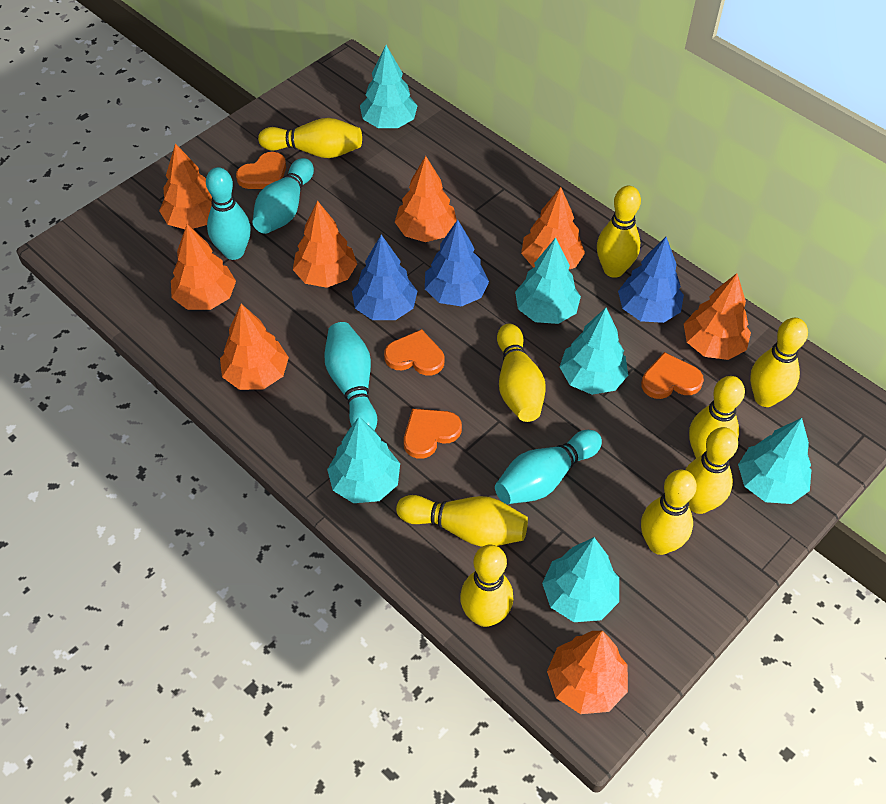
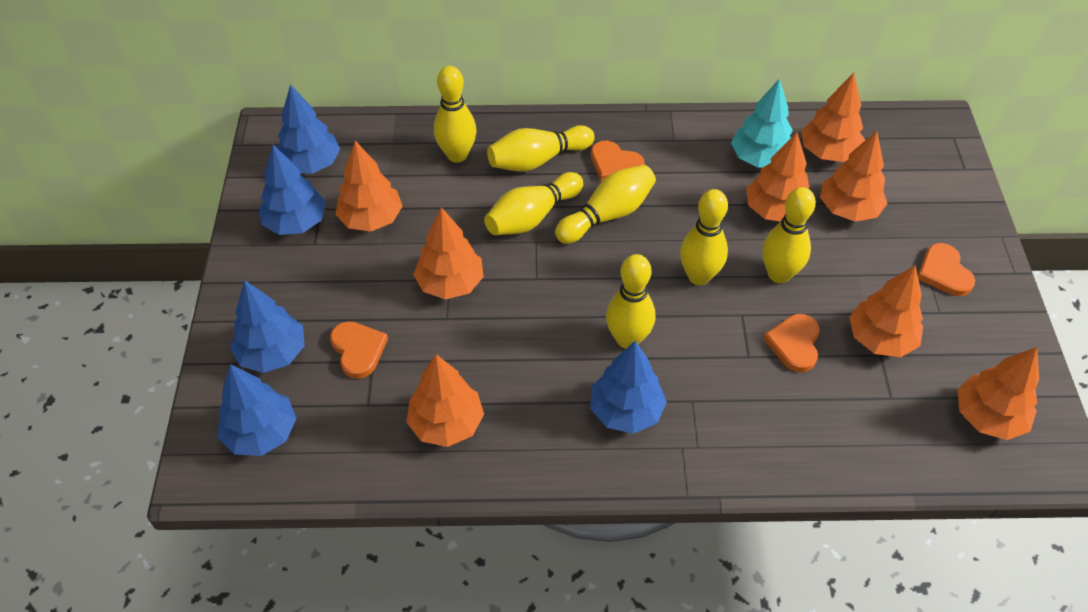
blue tree: 3 -> 5
turquoise bowling pin: 4 -> 0
turquoise tree: 6 -> 1
yellow bowling pin: 9 -> 7

